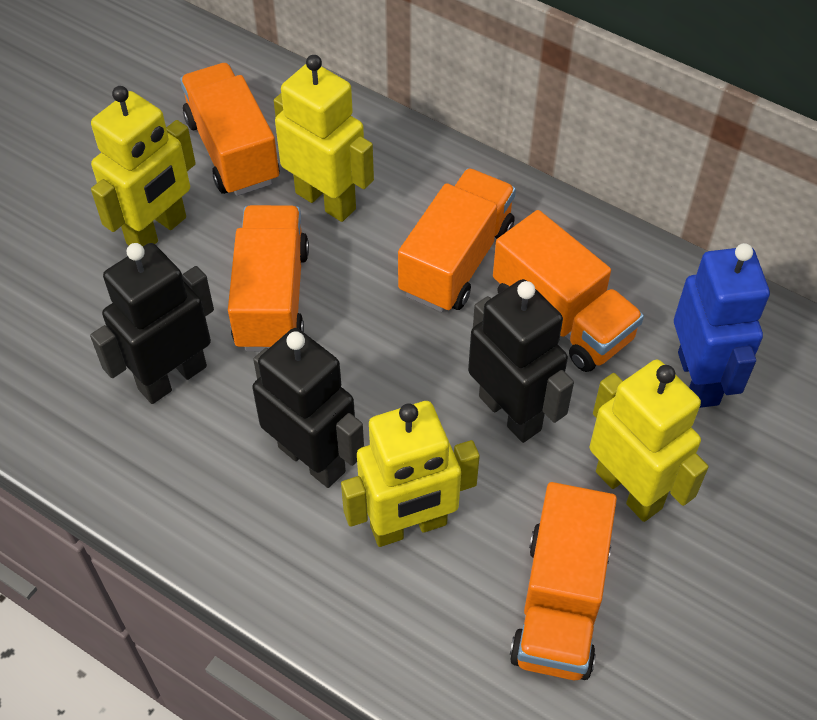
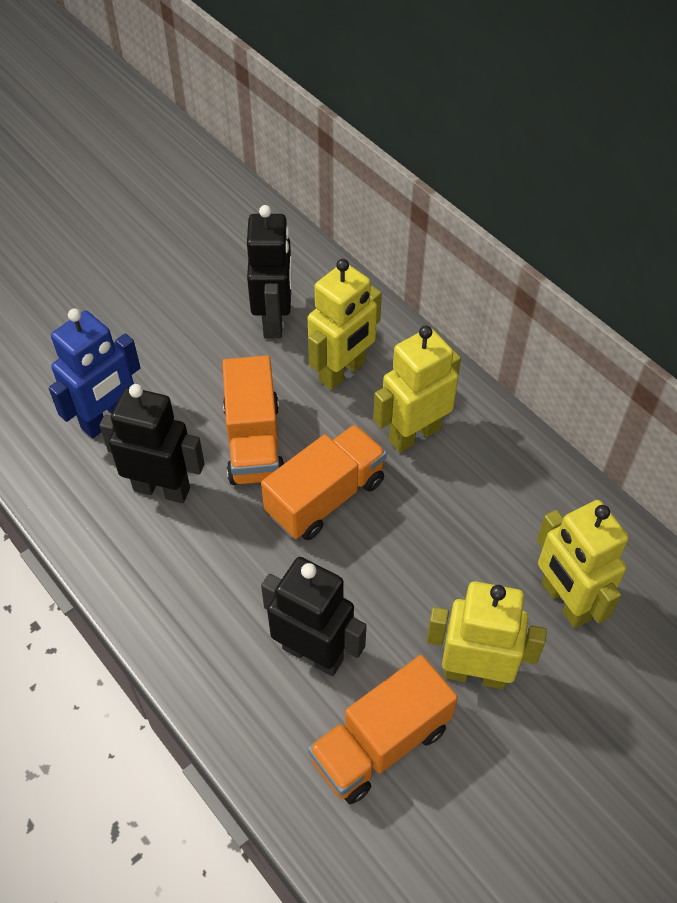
orange truck: 5 -> 3

